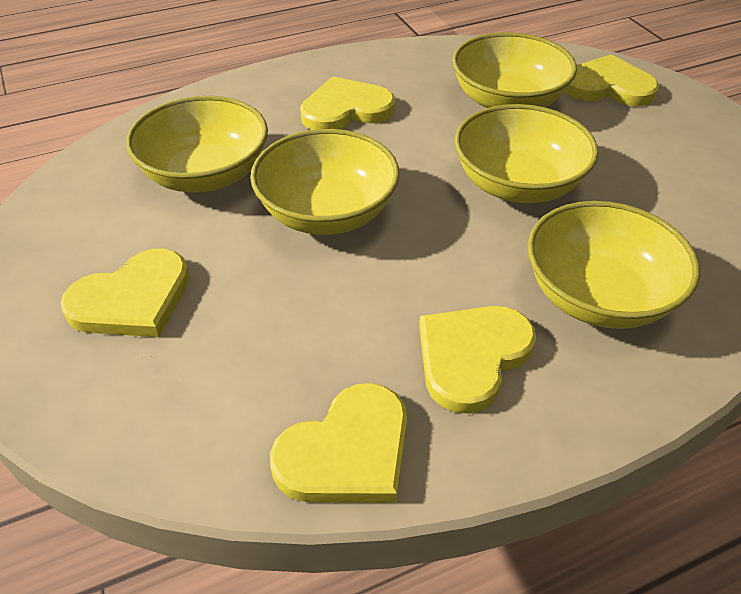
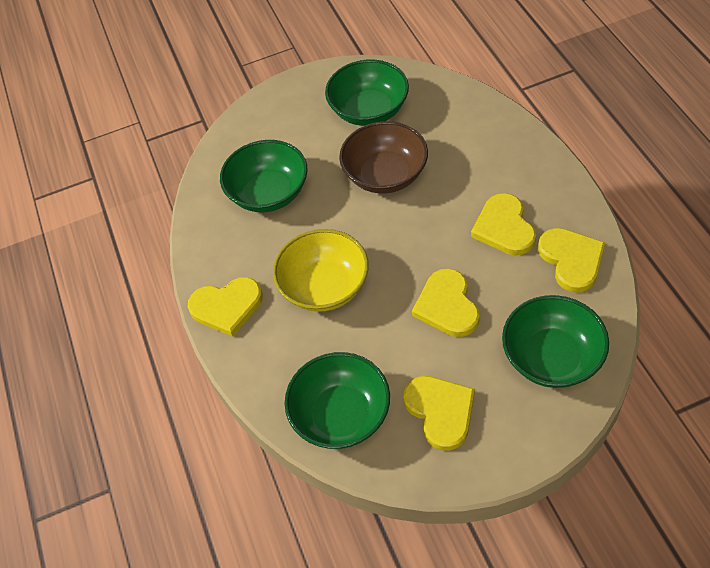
brown bowl: 0 -> 1
green bowl: 0 -> 4
yellow bowl: 5 -> 1

